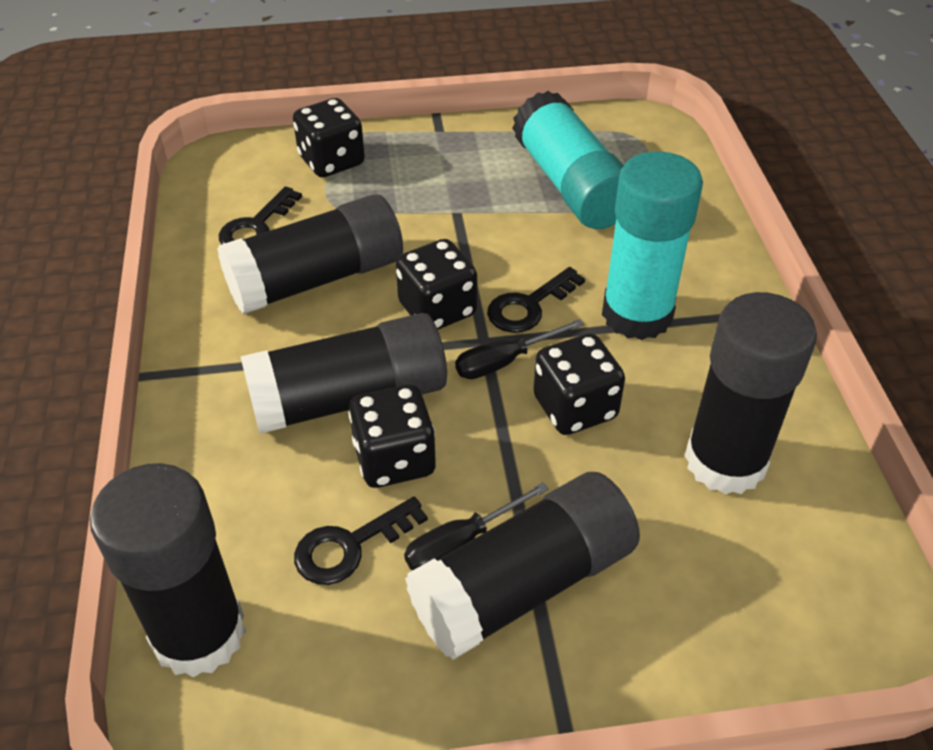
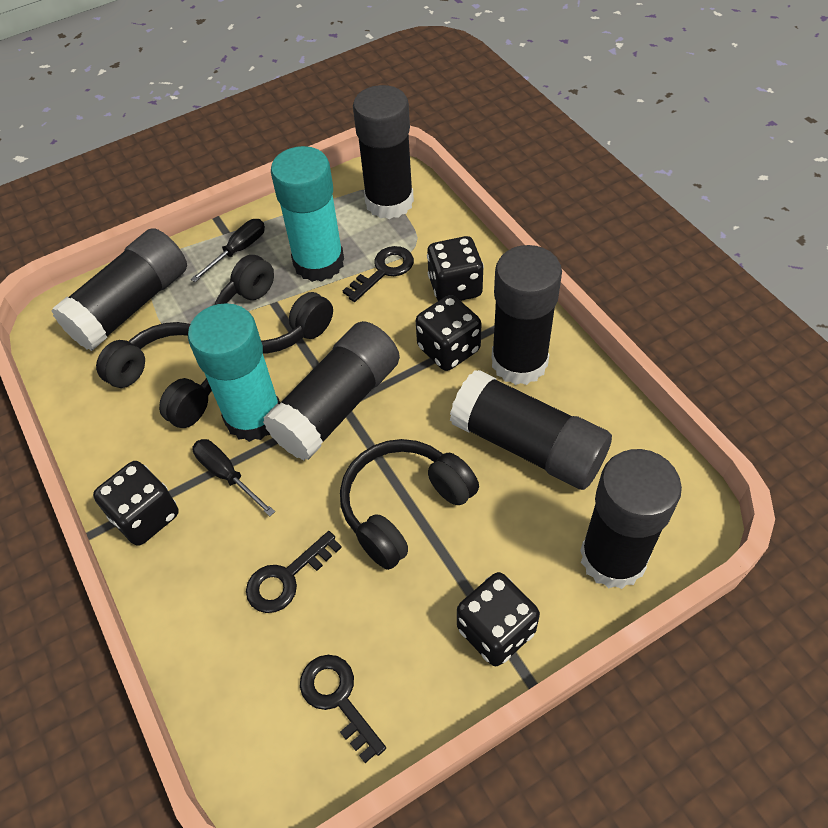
black glue stick: 5 -> 6
black headphones: 0 -> 3

